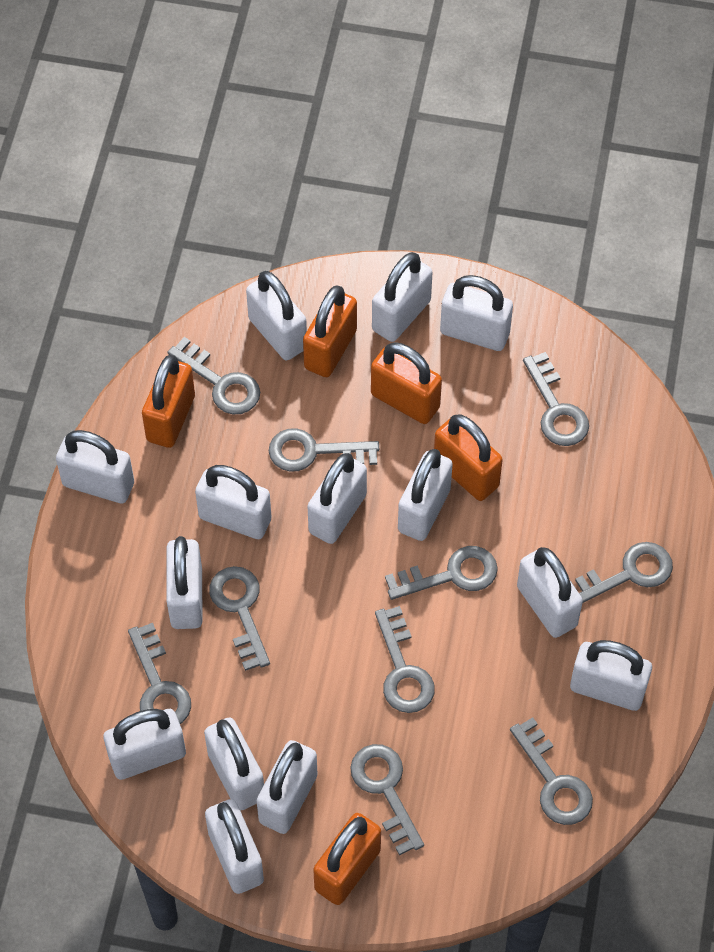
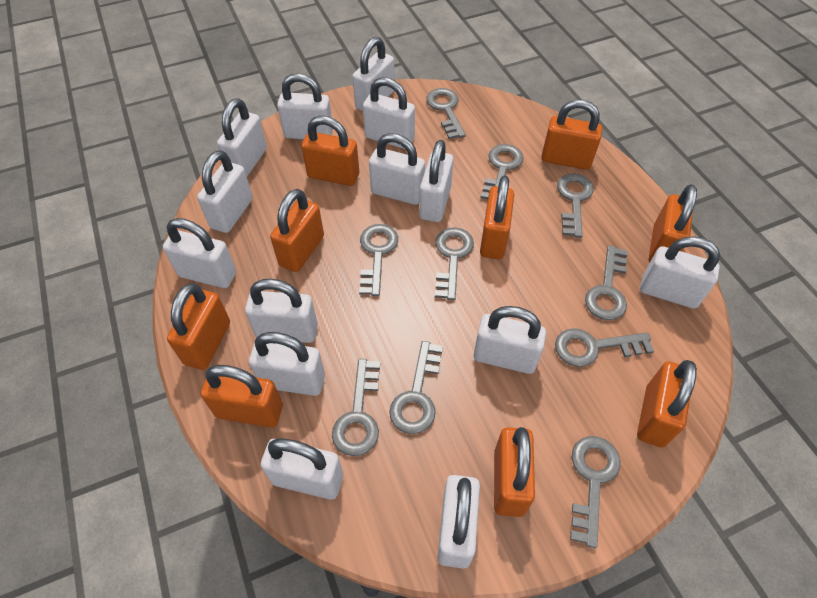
orange padlock: 5 -> 9

